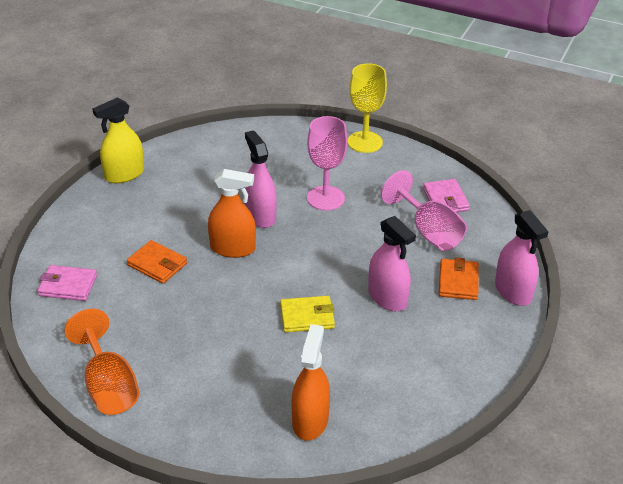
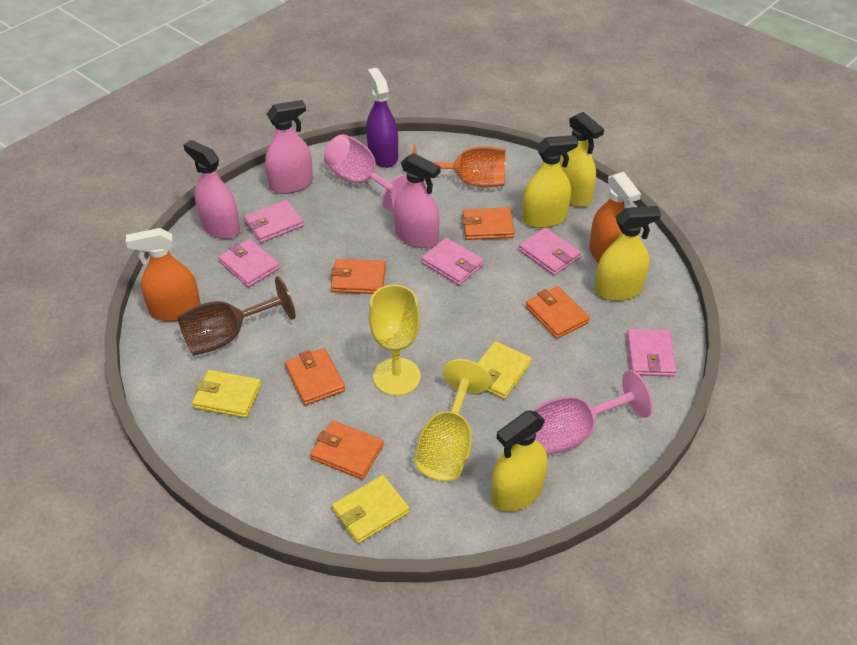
brown goblet: 0 -> 1
orange wallet: 2 -> 5
pink wallet: 2 -> 5
purple spray bottle: 0 -> 1
yellow goblet: 1 -> 2
yellow spray bottle: 1 -> 4
yellow wallet: 1 -> 3

